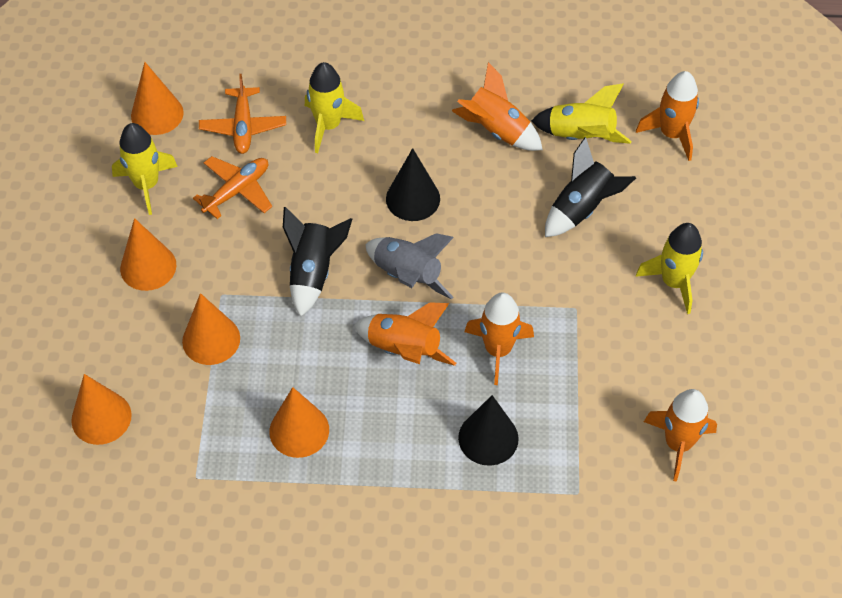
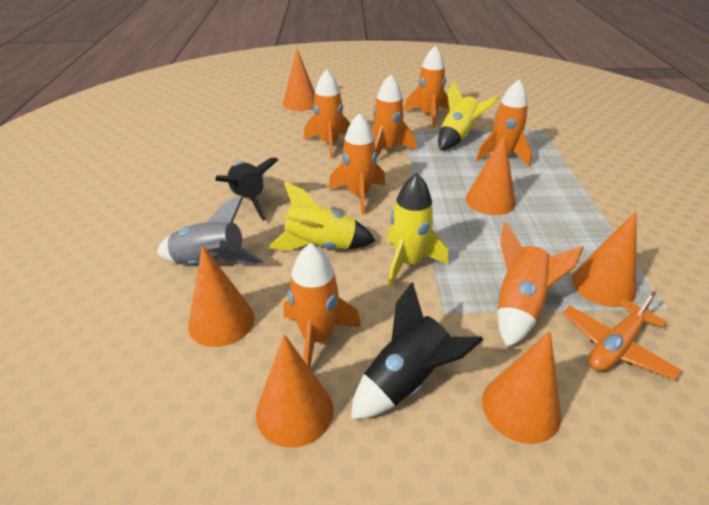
black cone: 2 -> 0
orange cone: 5 -> 6
orange plane: 2 -> 1
orange rocket: 5 -> 7
yellow rocket: 4 -> 3

